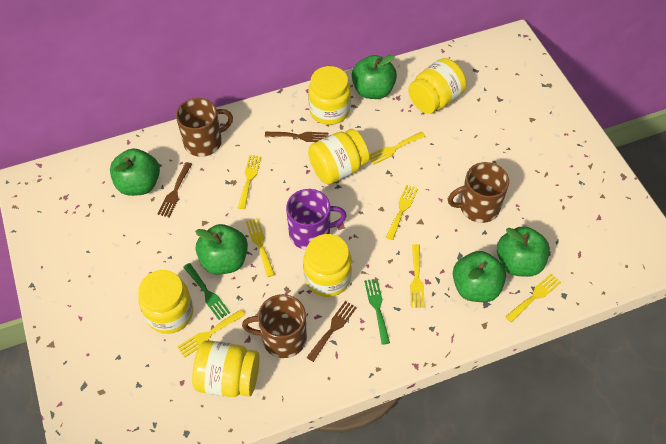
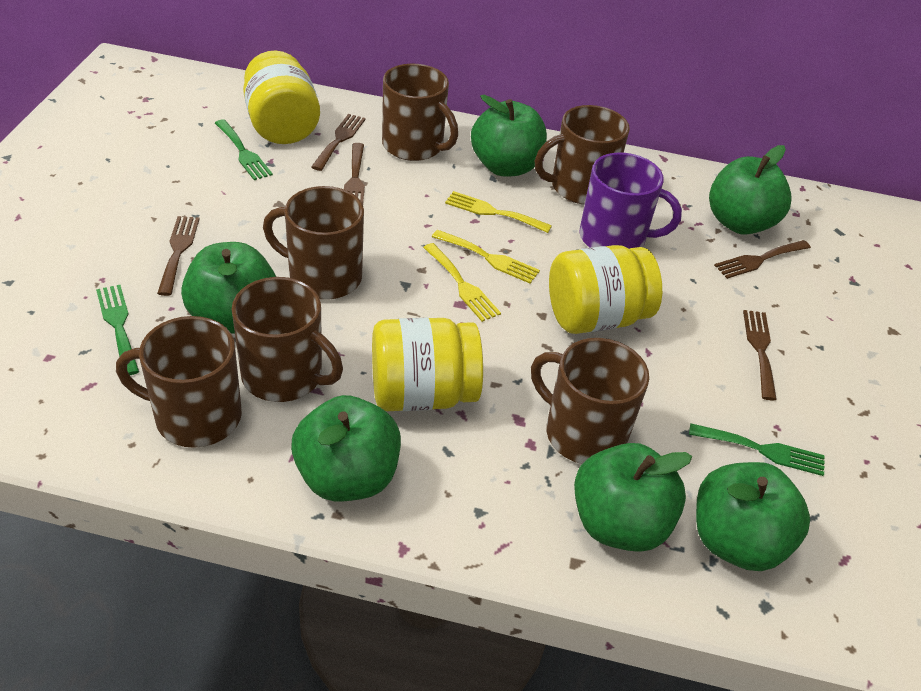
brown fork: 3 -> 5
brown mug: 3 -> 6
green apple: 5 -> 6
green fork: 2 -> 3
yellow fork: 7 -> 3
yellow jar: 6 -> 3

